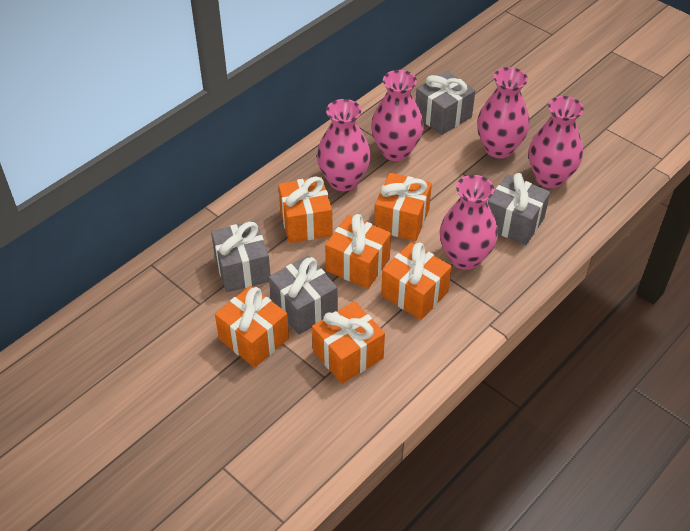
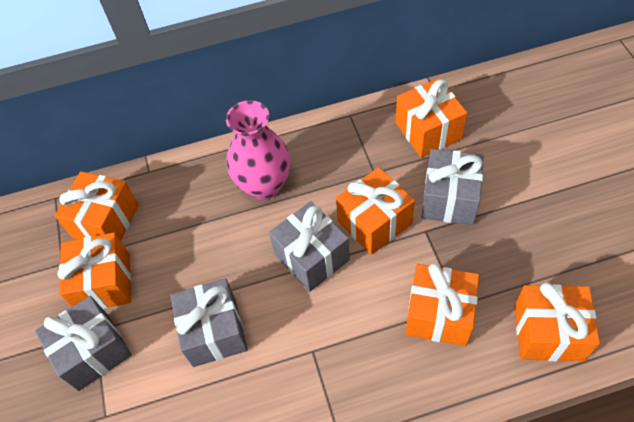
pink vase: 5 -> 1

